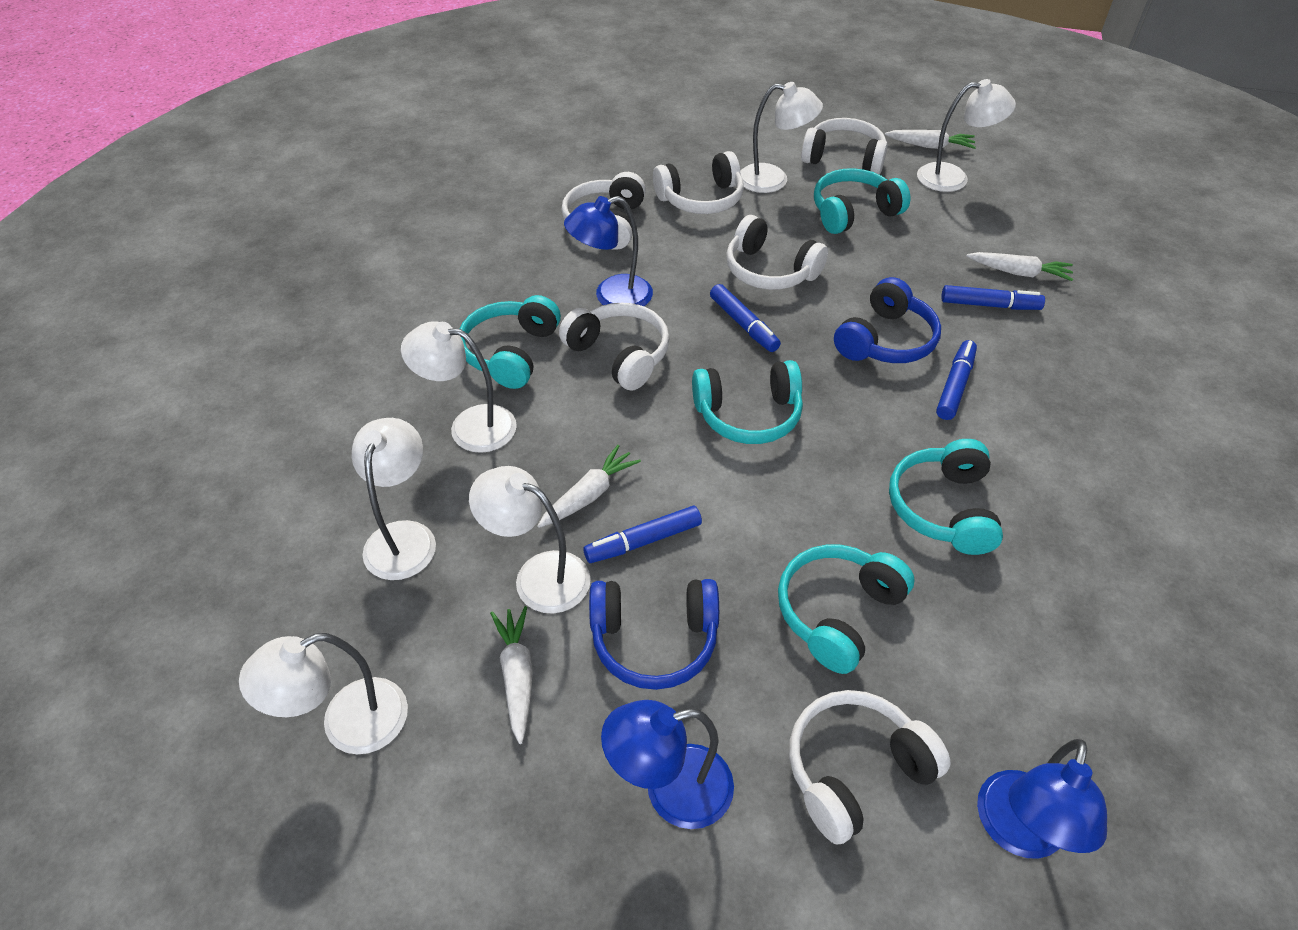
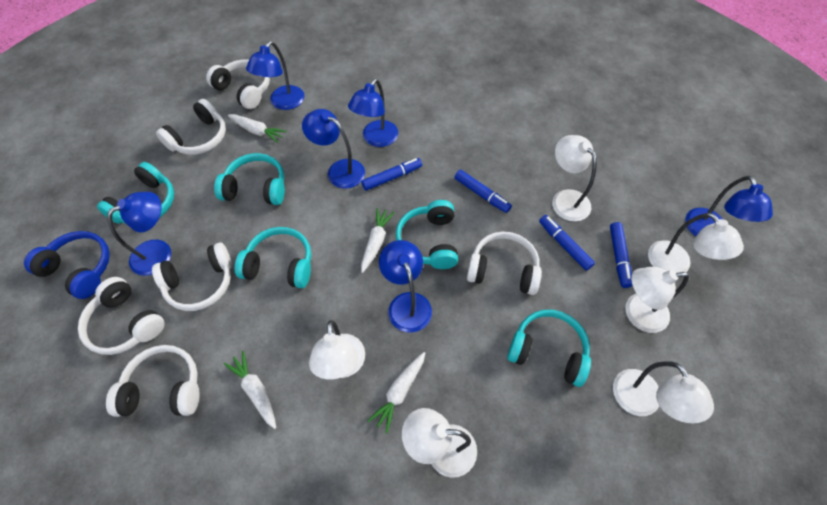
blue headphones: 2 -> 1
blue lamp: 3 -> 6

